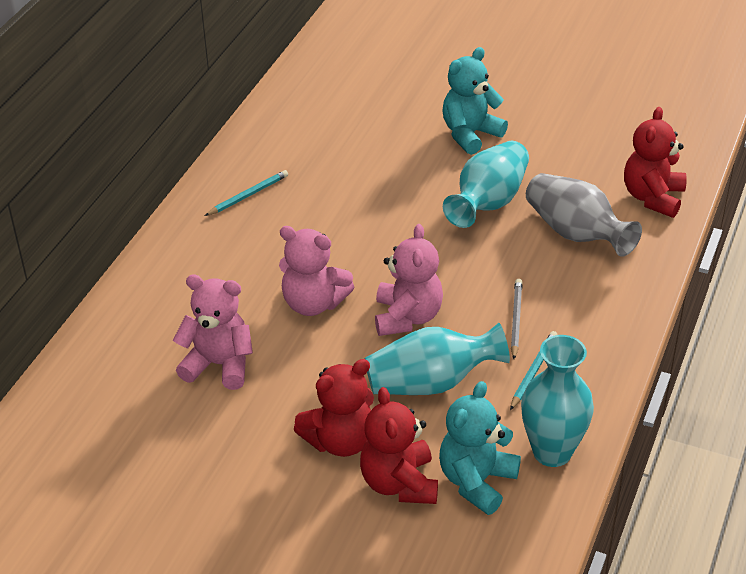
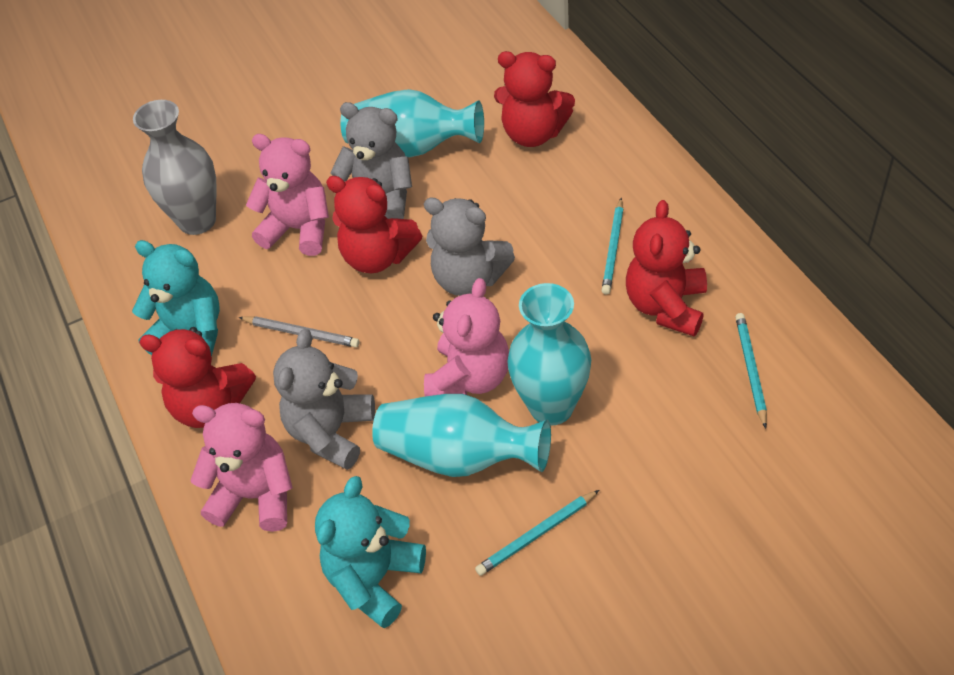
grey teddy bear: 0 -> 3
red teddy bear: 3 -> 4
turquoise pencil: 2 -> 3

